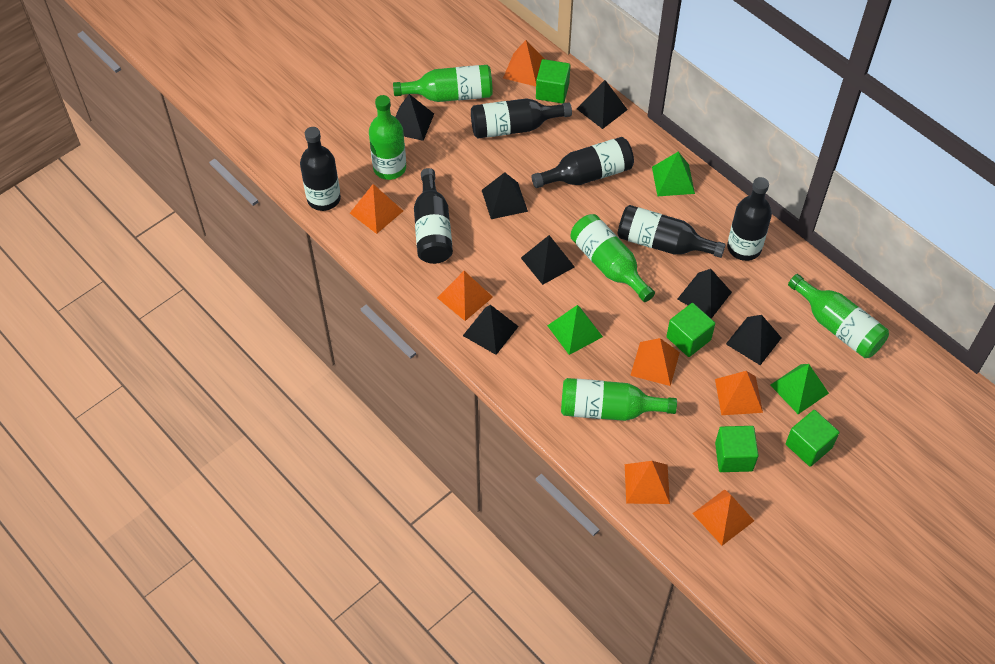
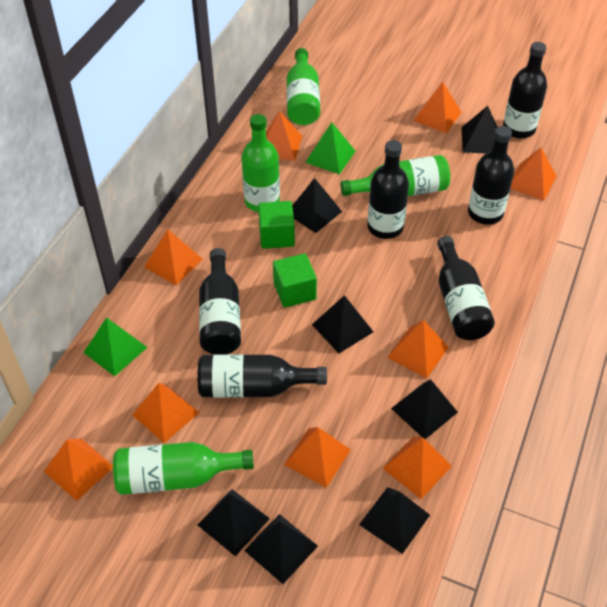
green bottle: 5 -> 4
green cube: 4 -> 2
green pyramid: 3 -> 2
orange pyramid: 7 -> 9

